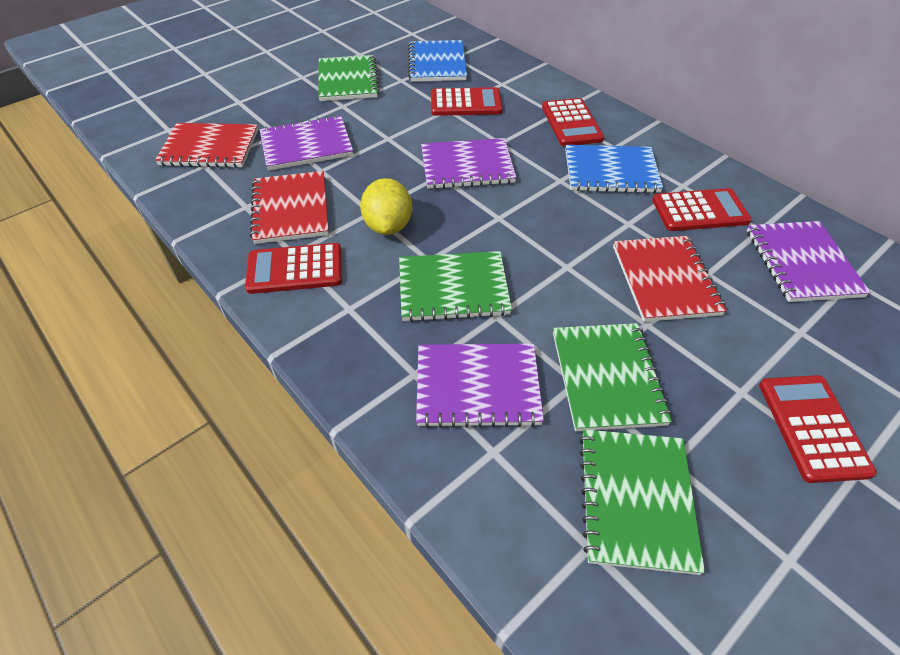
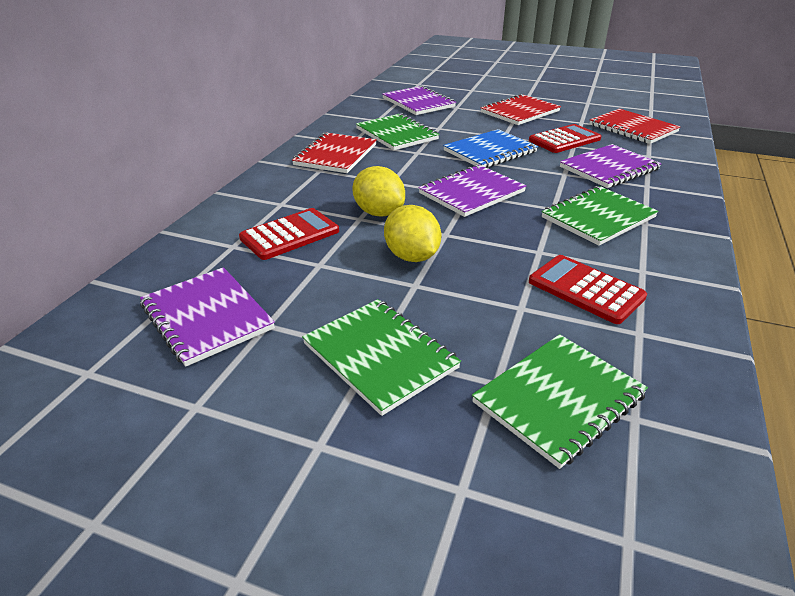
blue notebook: 2 -> 1
red calculator: 5 -> 3
yellow lemon: 1 -> 2

